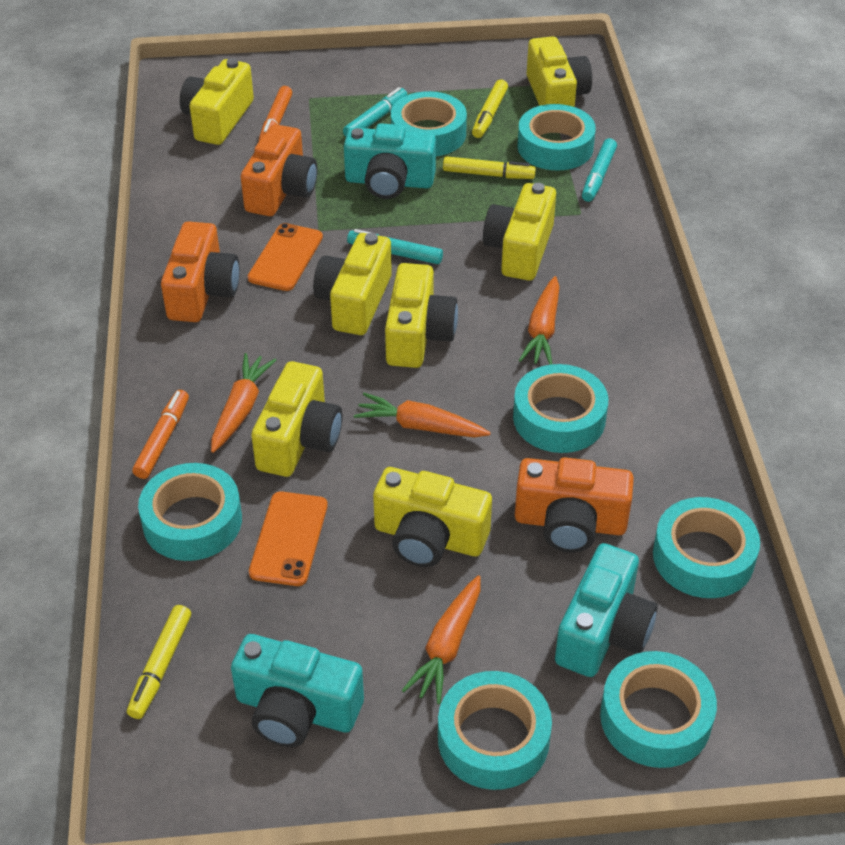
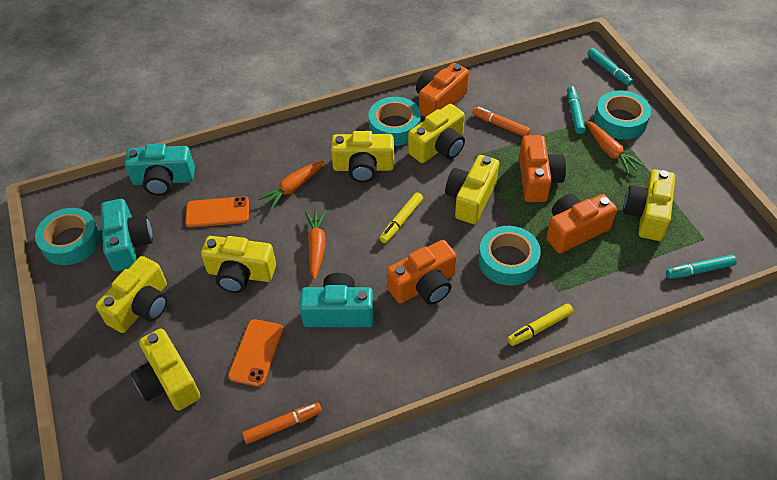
orange camera: 3 -> 4
orange carrot: 4 -> 3
turquoise tape: 7 -> 4
yellow marker: 3 -> 2

